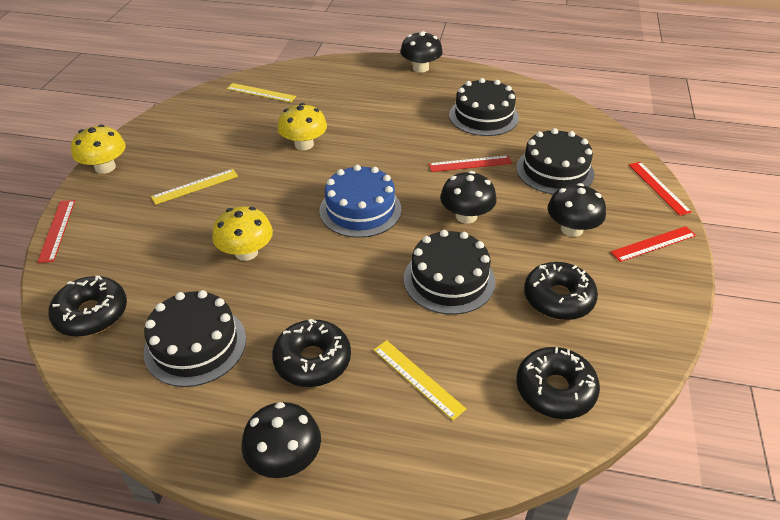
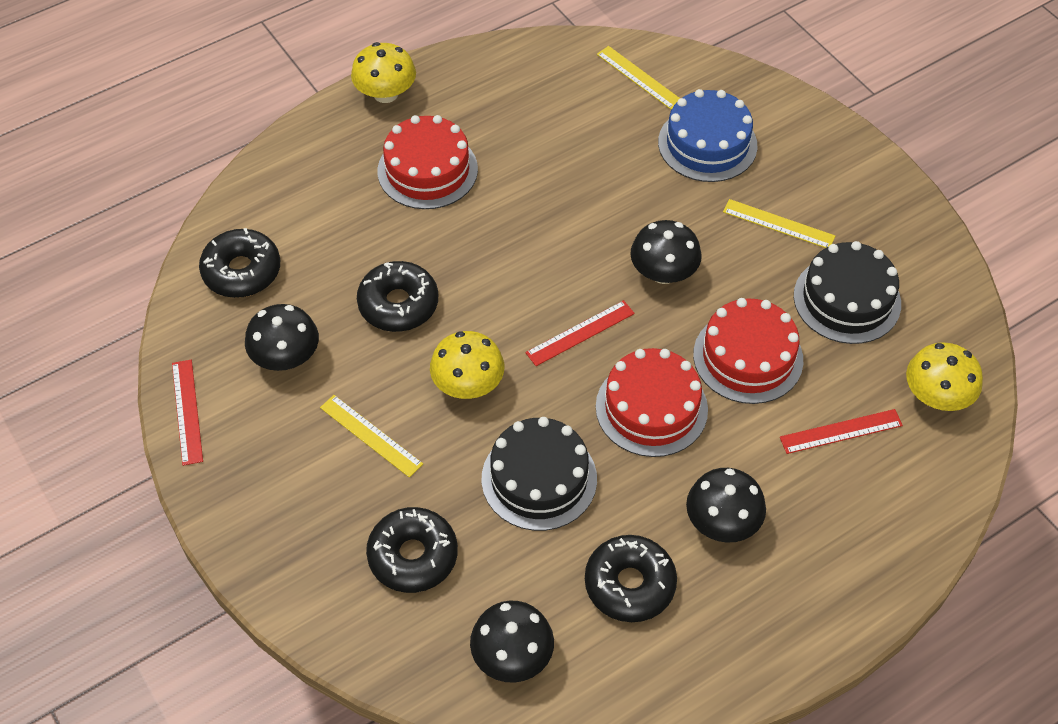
black cake: 4 -> 2
red cake: 0 -> 3
red ruler: 4 -> 3

